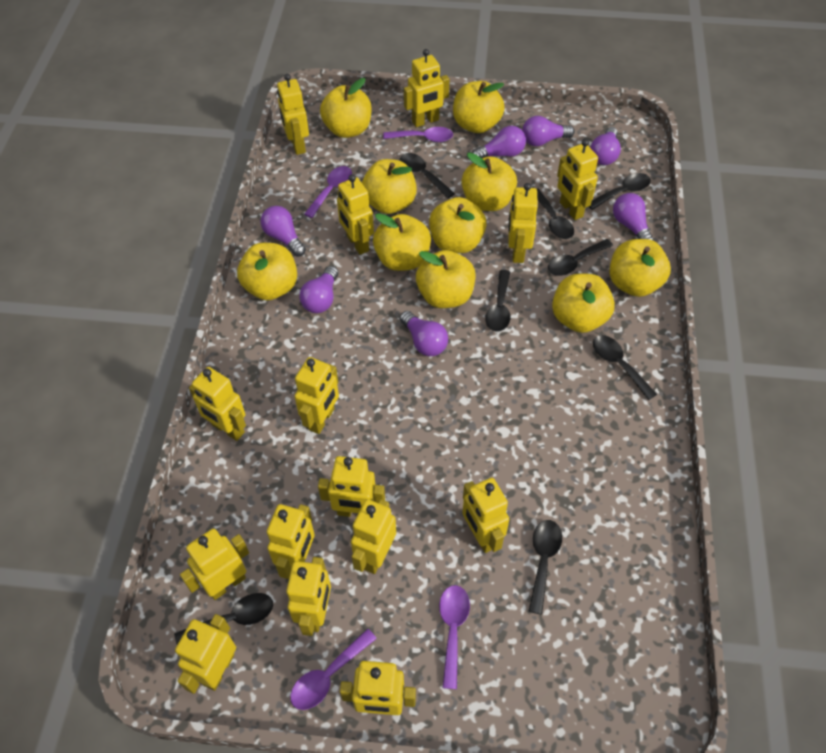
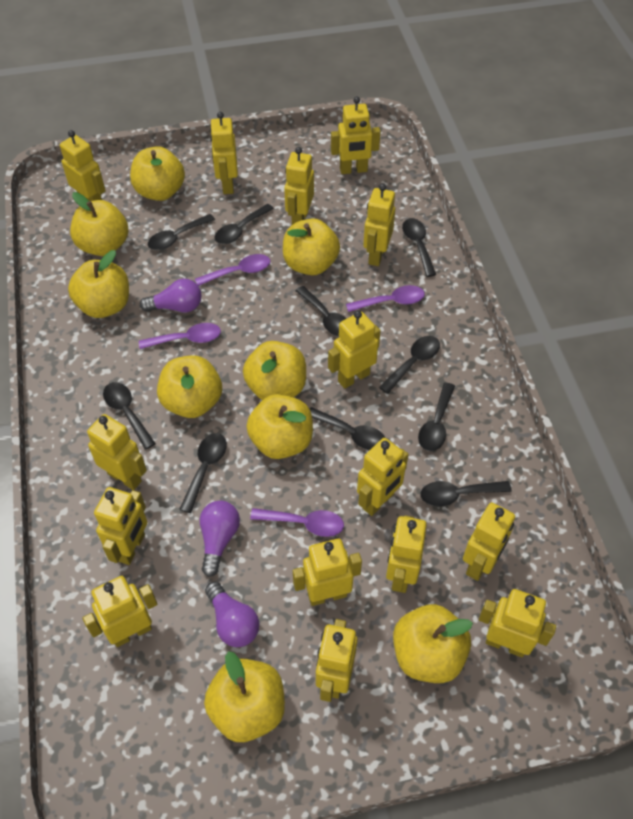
black spoon: 8 -> 10
purple light bulb: 7 -> 3
yellow apple: 10 -> 9

